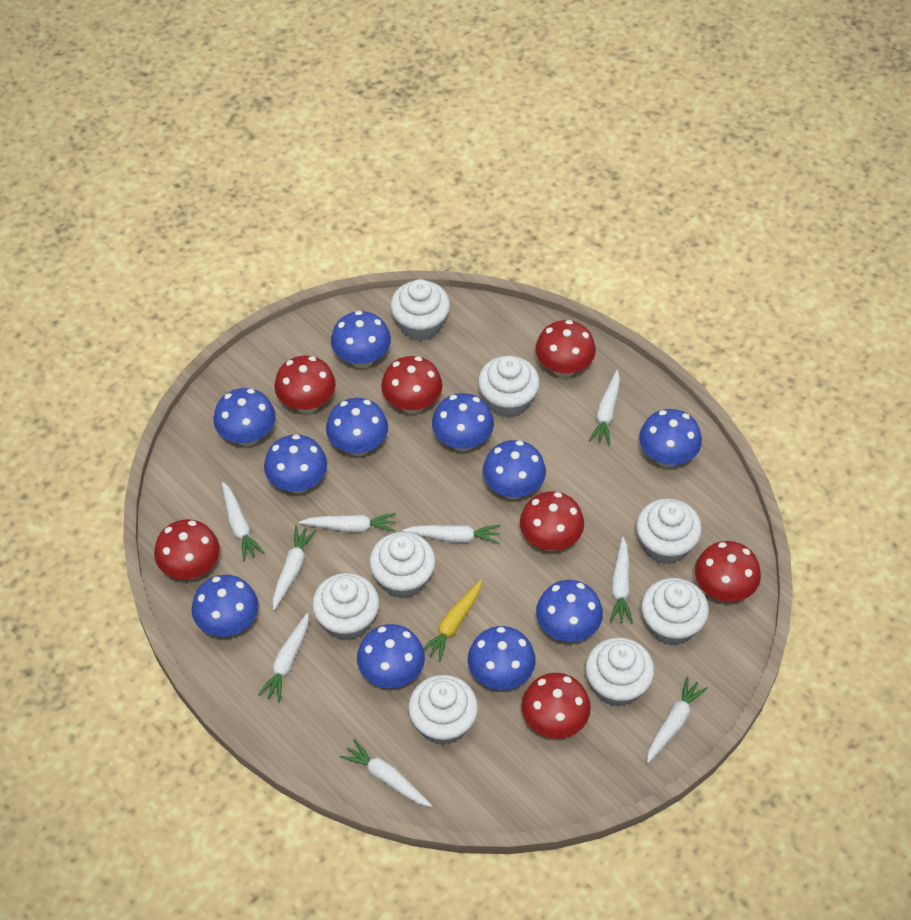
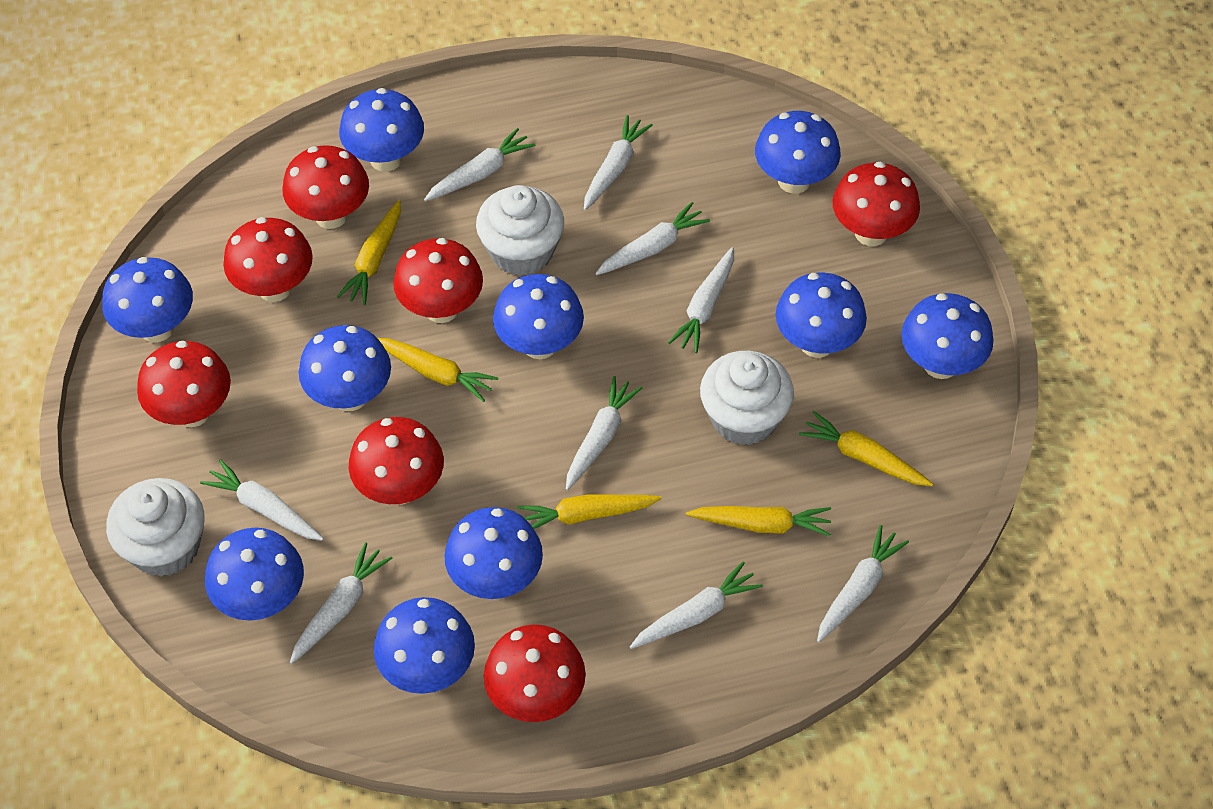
blue mushroom: 11 -> 10
white cupcake: 8 -> 3
yellow carrot: 1 -> 5

